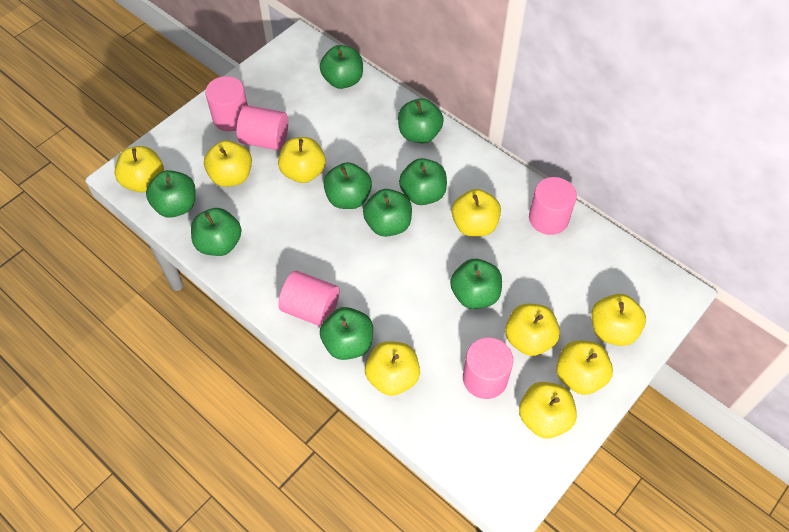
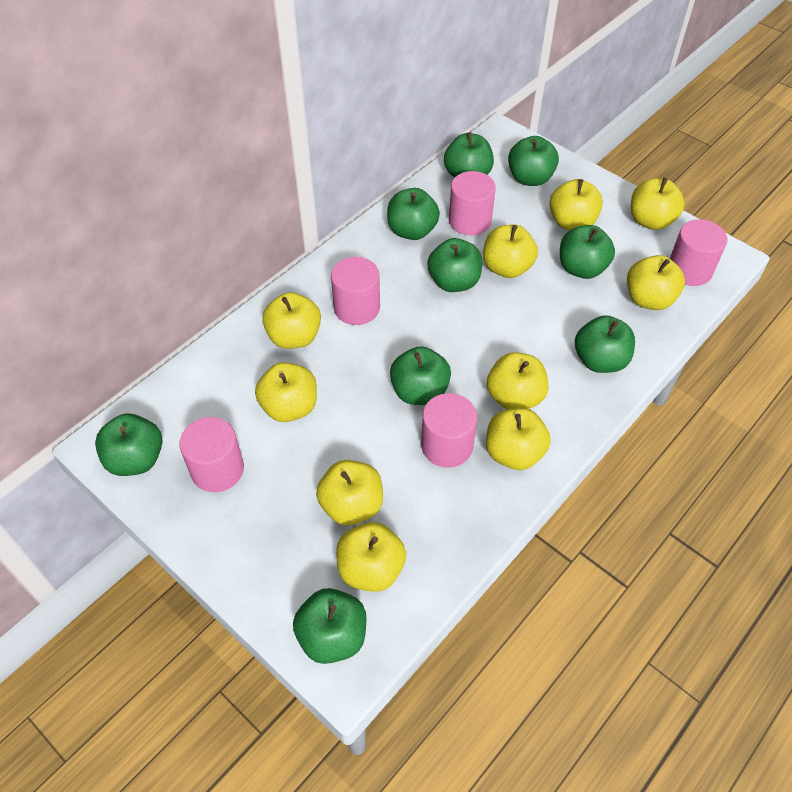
yellow apple: 9 -> 10

